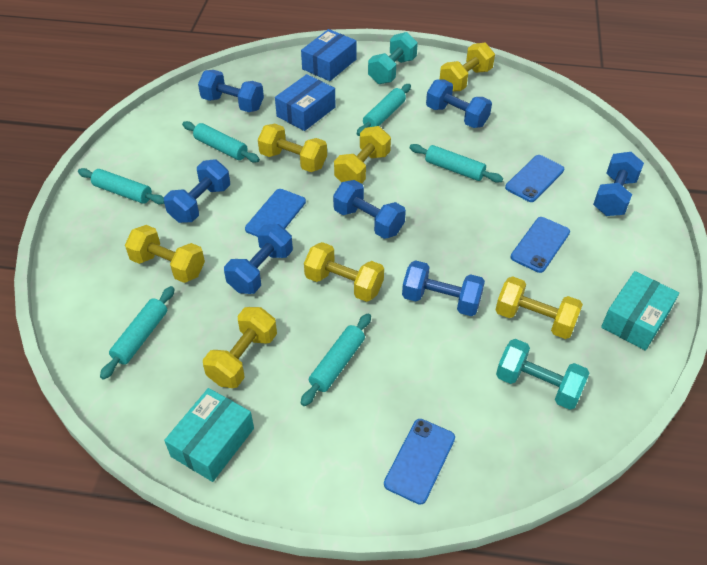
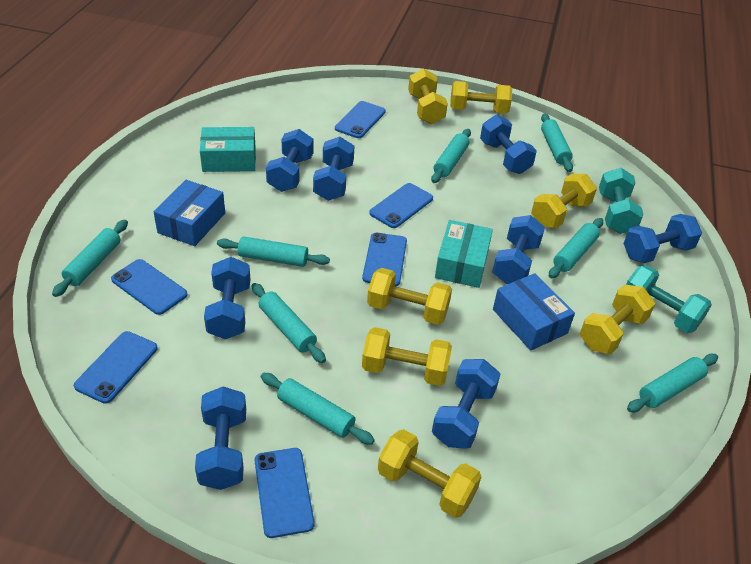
blue dumbbell: 7 -> 8
blue phone: 4 -> 6
turquoise rolling pin: 6 -> 8

